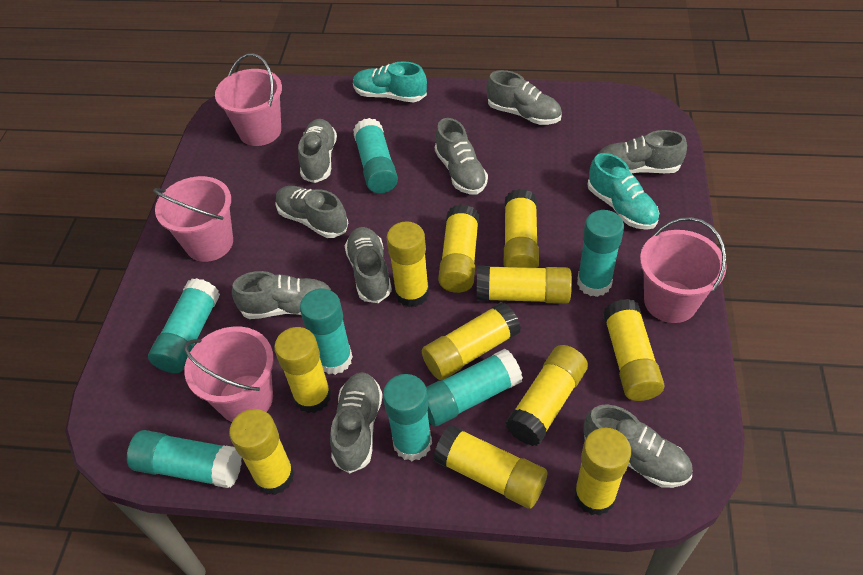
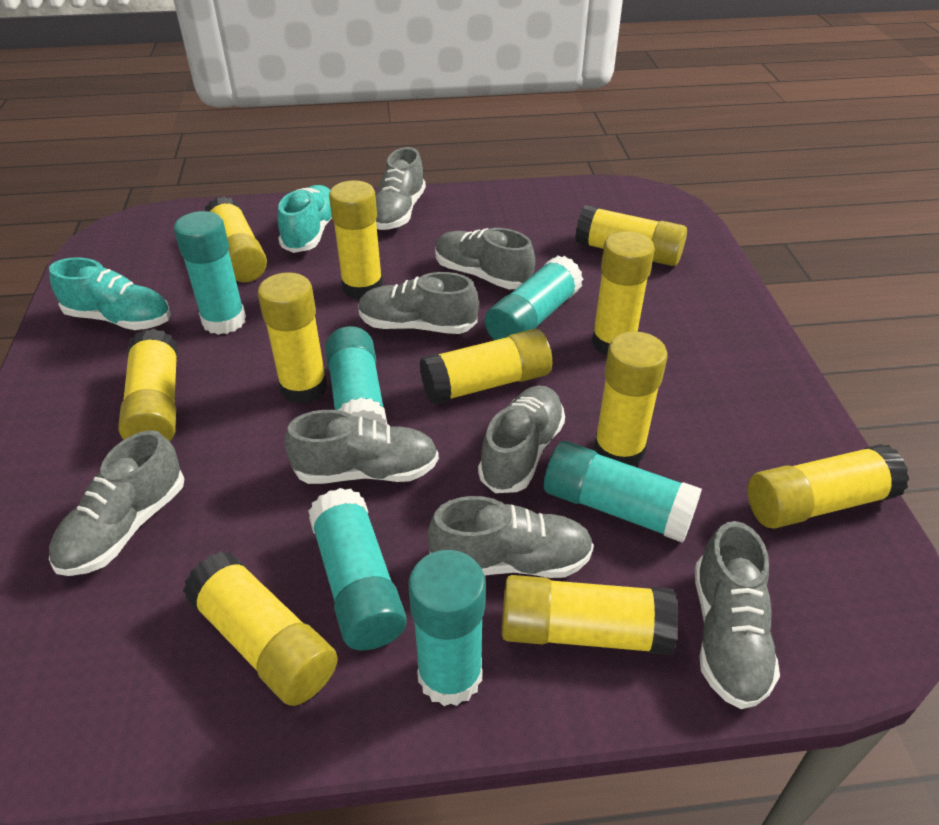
grey shoe: 9 -> 8
pink bucket: 4 -> 0
turquoise glue stick: 7 -> 6

